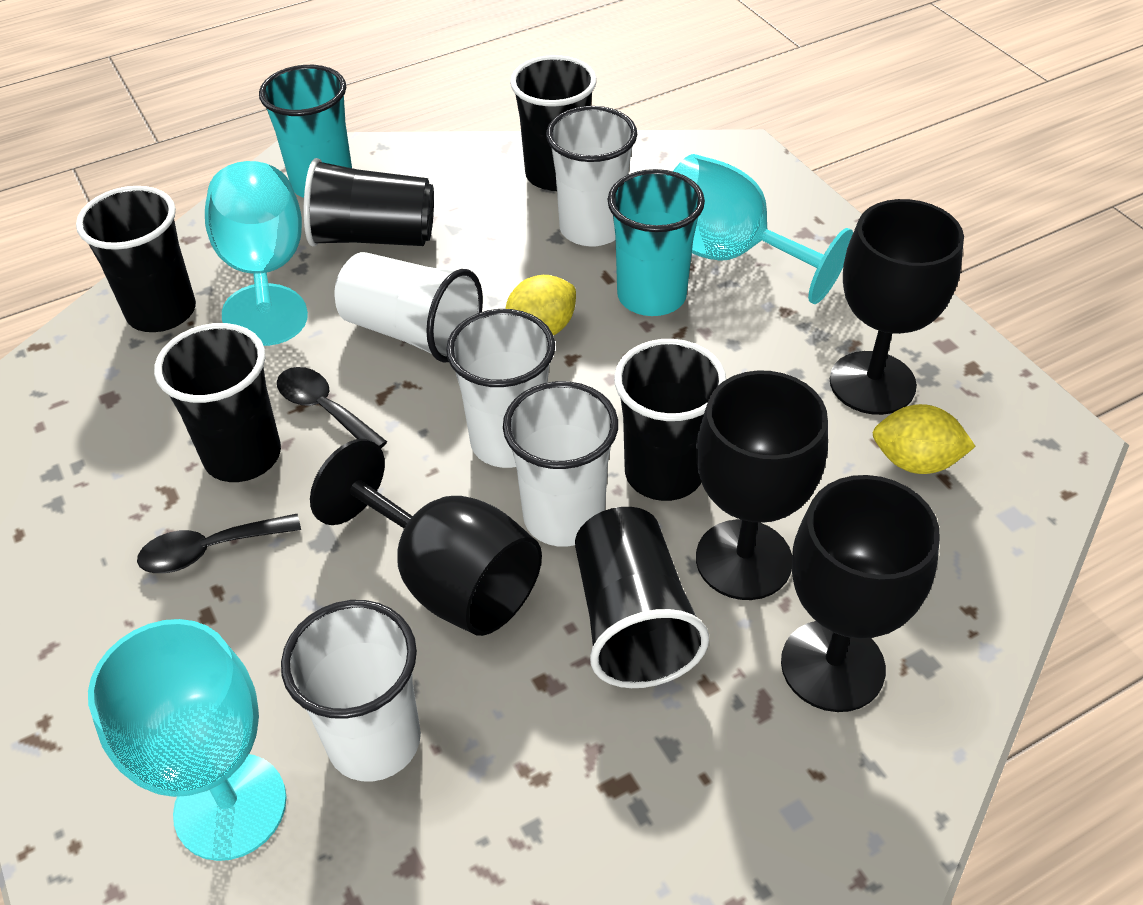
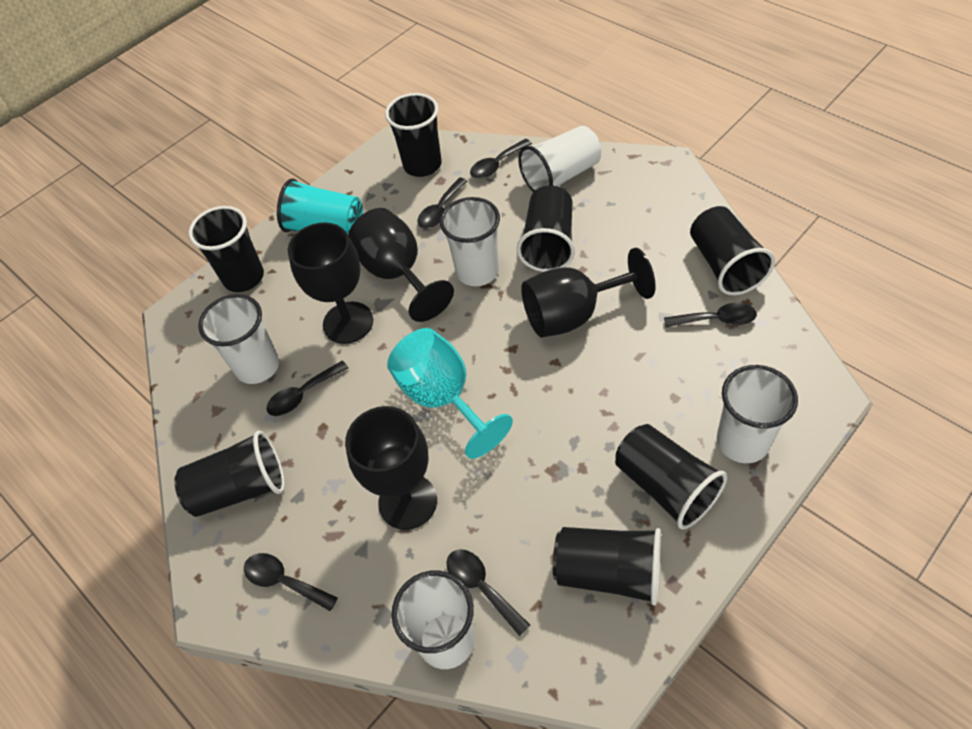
black cup: 6 -> 7
black spoon: 2 -> 6
turquoise cup: 2 -> 1
turquoise goblet: 3 -> 1
yellow lemon: 2 -> 0

